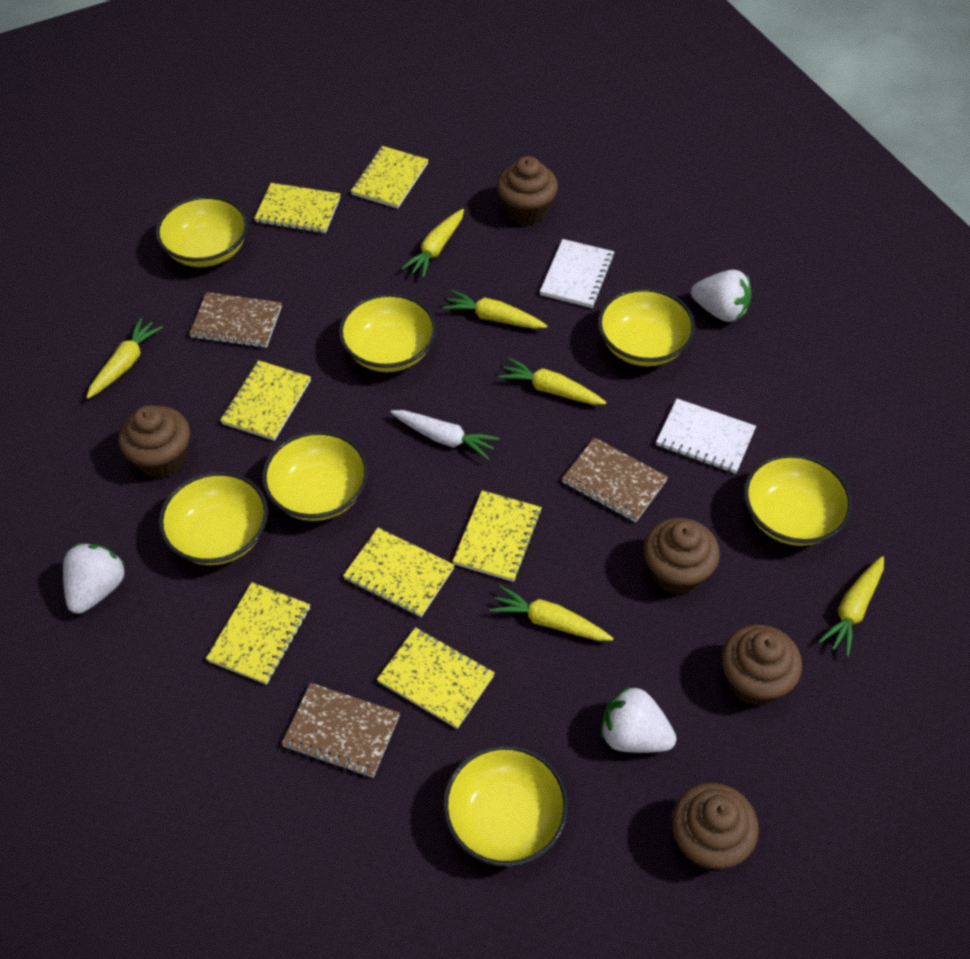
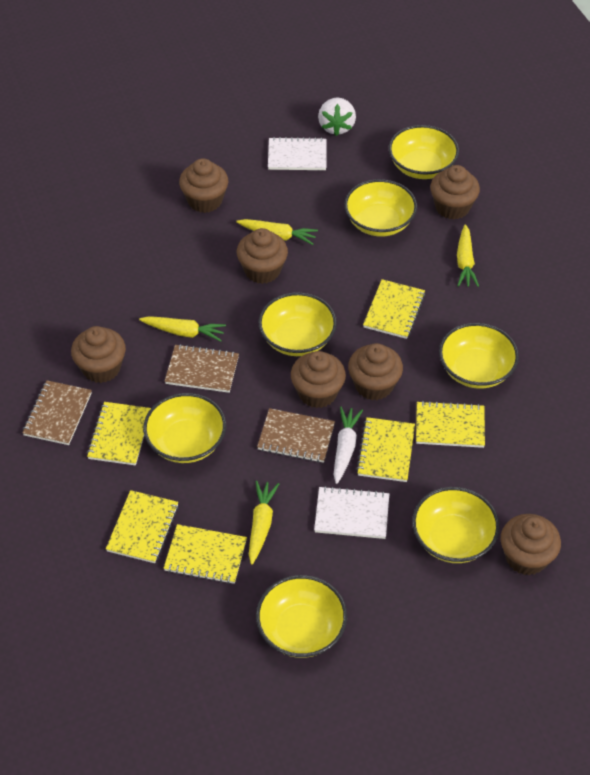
brown cupcake: 5 -> 7
white strawberry: 3 -> 1
yellow carrot: 6 -> 4
yellow notebook: 7 -> 6

